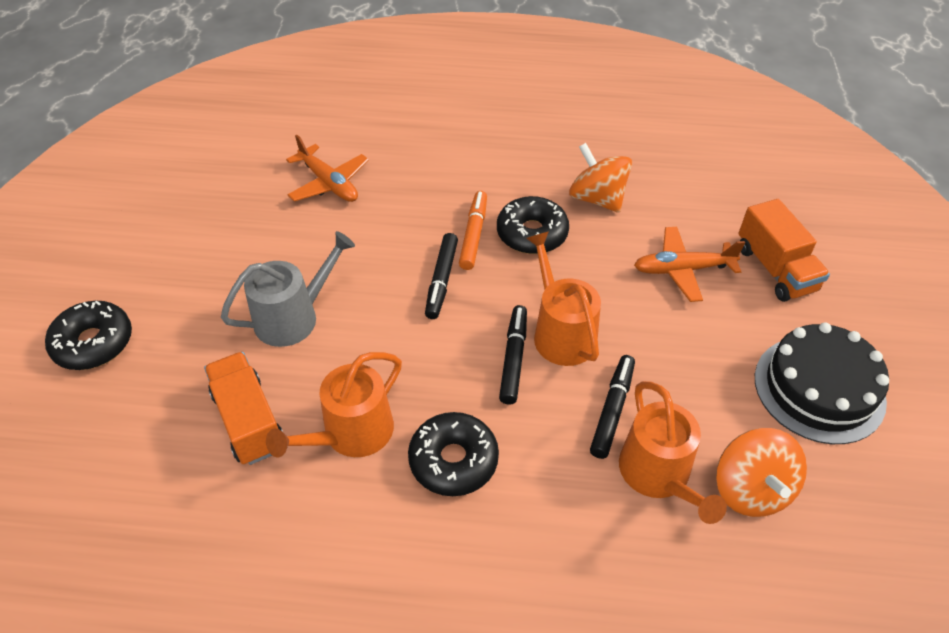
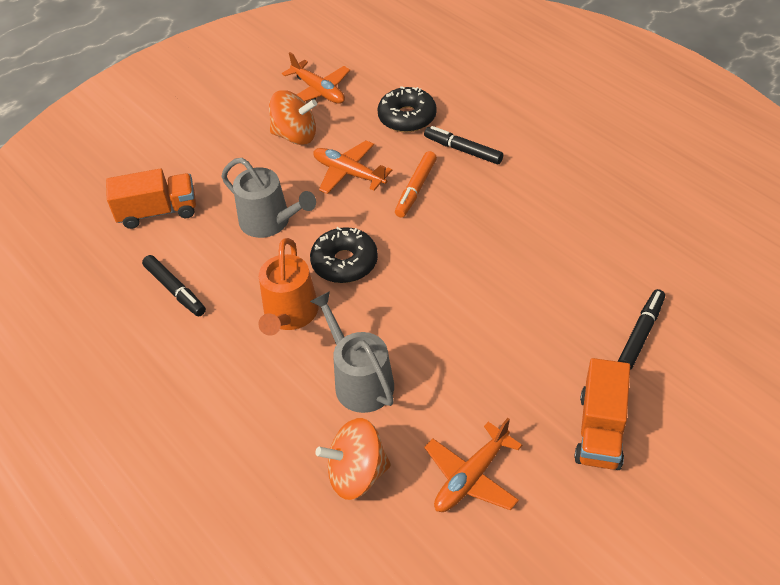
black cake: 1 -> 0
black donut: 3 -> 2
grey watering can: 1 -> 2
orange plane: 2 -> 3
orange watering can: 3 -> 1

